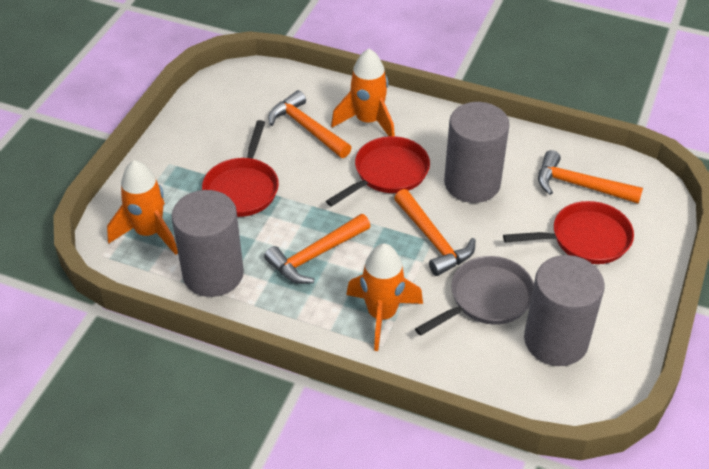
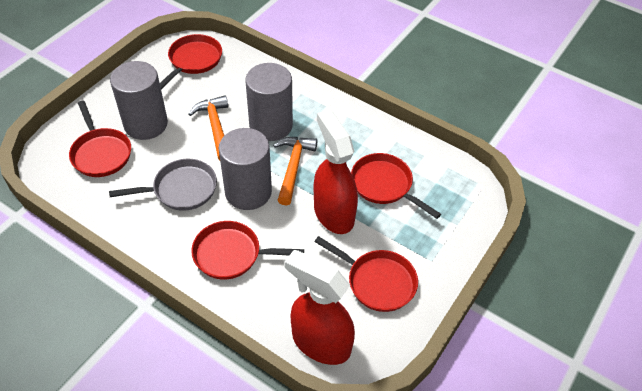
orange hammer: 4 -> 2
orange rocket: 3 -> 0
red pan: 3 -> 5
red spray bottle: 0 -> 2

